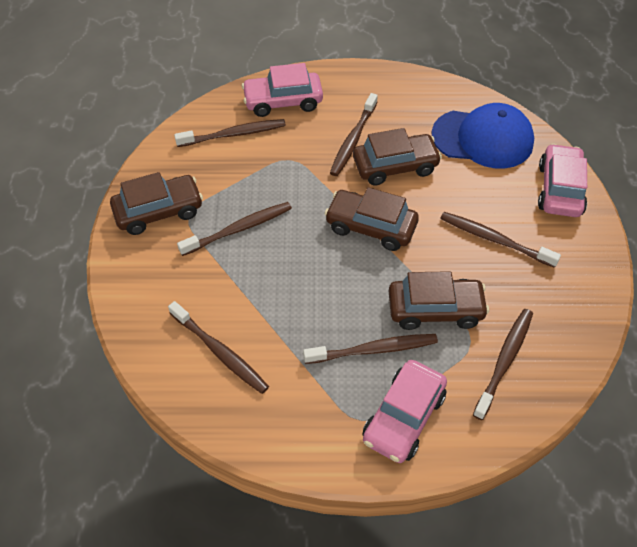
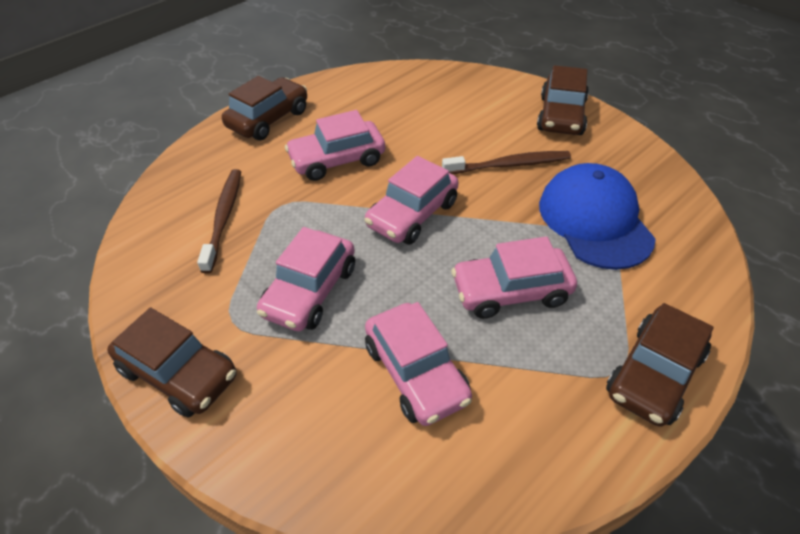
brown toothbrush: 7 -> 2
pink car: 3 -> 5

